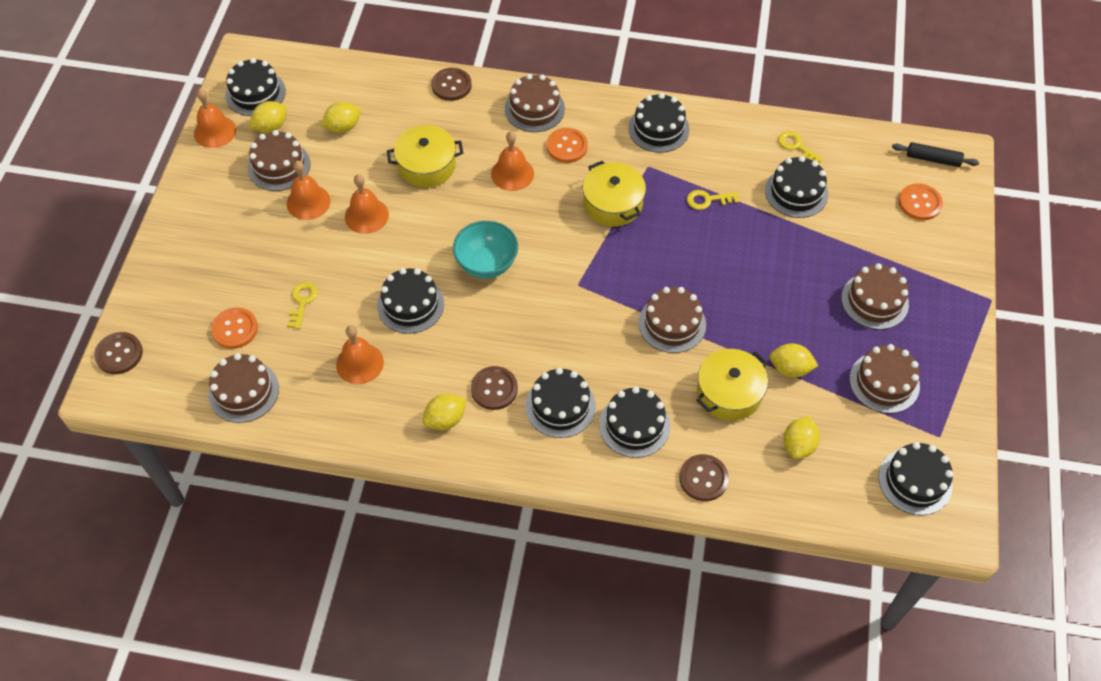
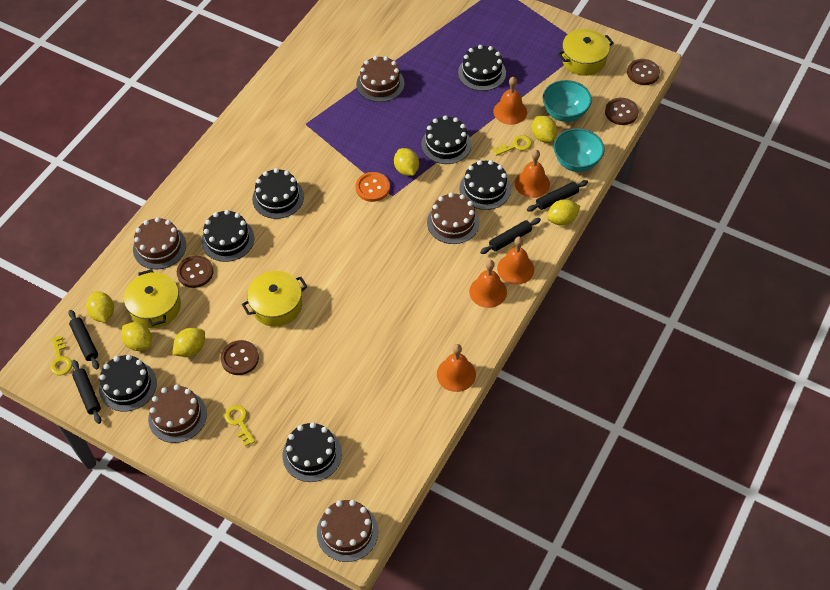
black rolling pin: 1 -> 4
brown cake: 6 -> 5
orange button: 3 -> 1
turquoise bowl: 1 -> 2
yellow lemon: 5 -> 6

